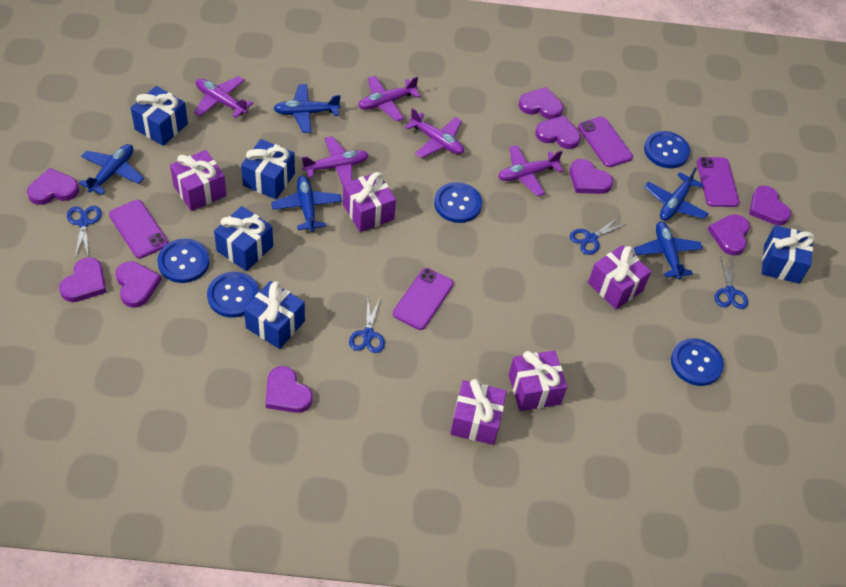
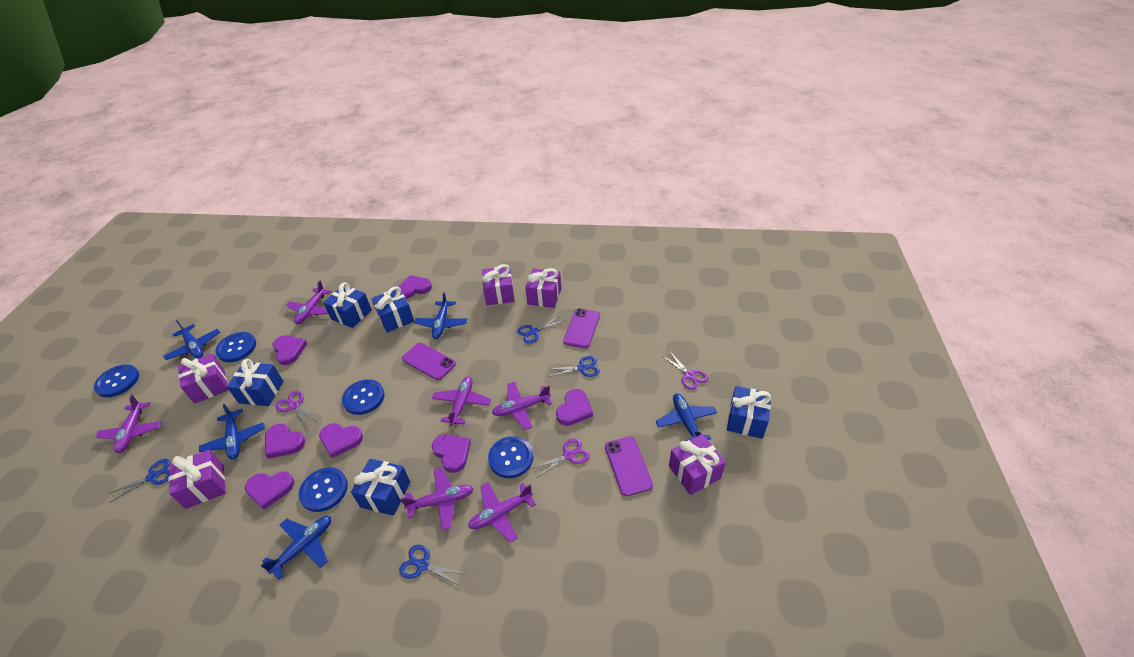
purple heart: 9 -> 7
purple phone: 4 -> 3
purple plane: 5 -> 6
purple scissors: 0 -> 3

